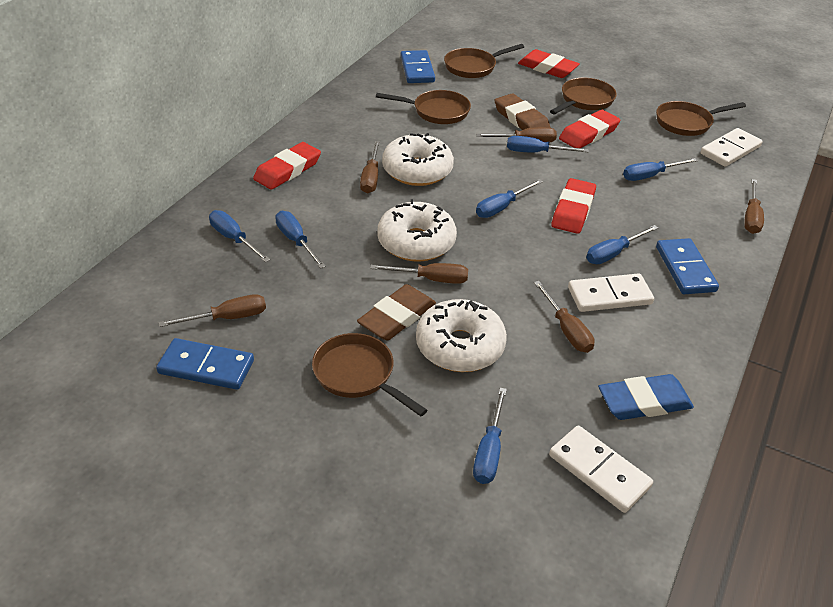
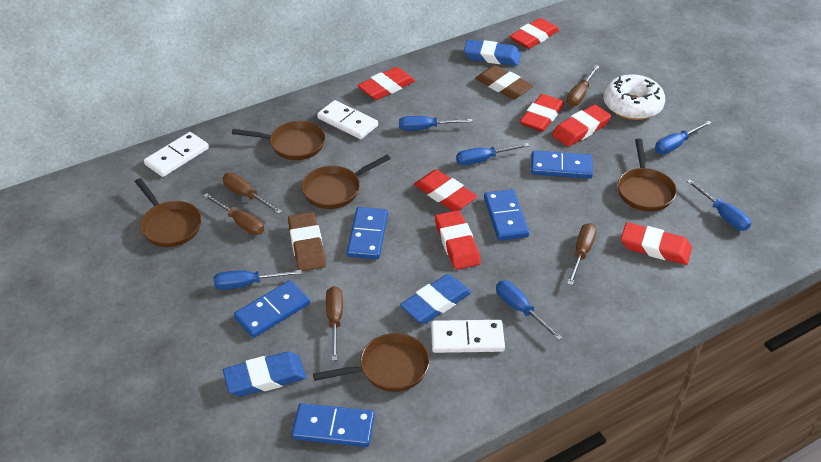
blue domino: 3 -> 5
blue eraser: 1 -> 3
blue screwdriver: 7 -> 6
brown screwdriver: 6 -> 5
red eraser: 4 -> 7
white donut: 3 -> 1

